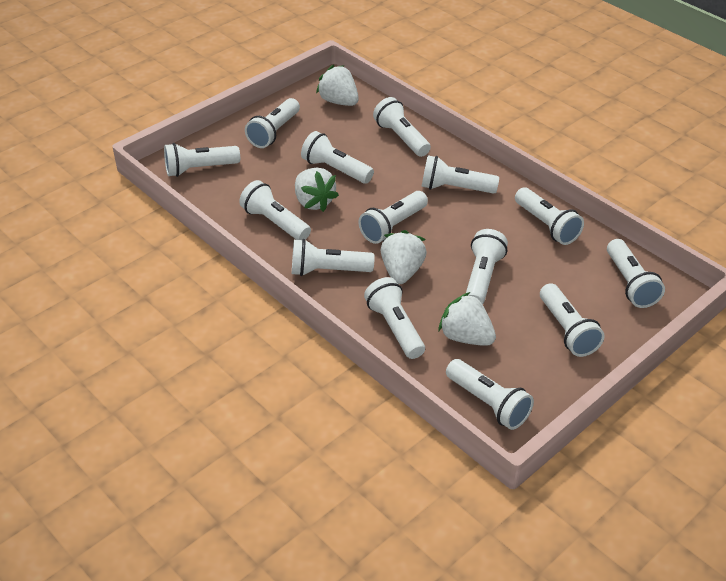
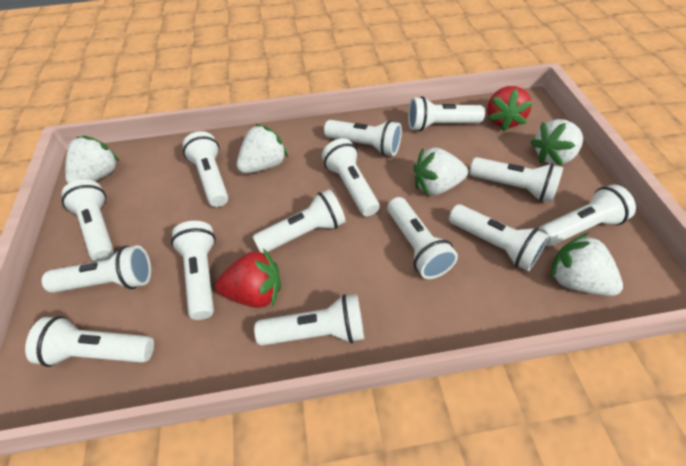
red strawberry: 0 -> 2
white strawberry: 4 -> 5

